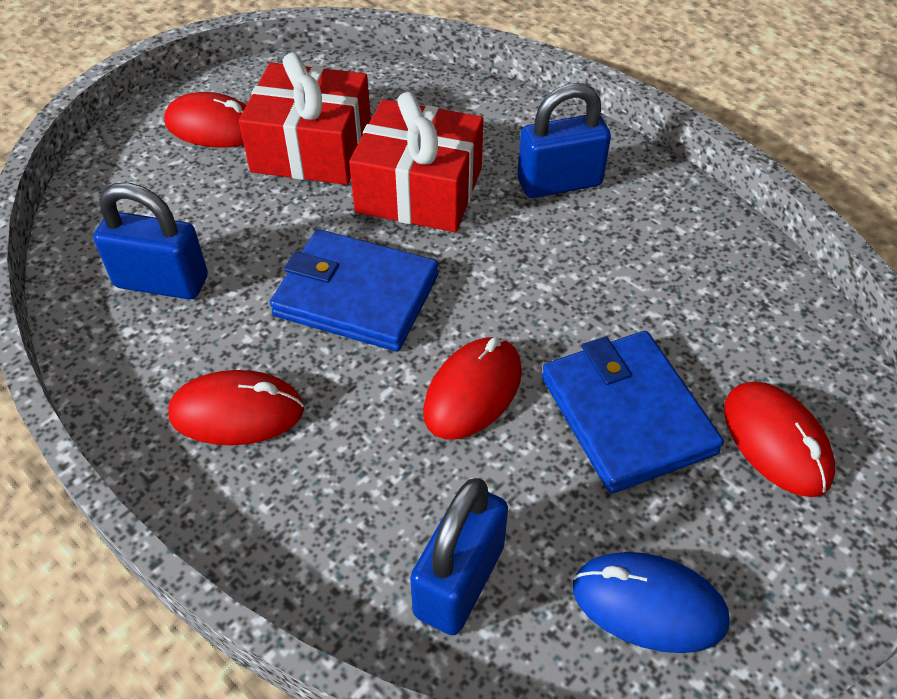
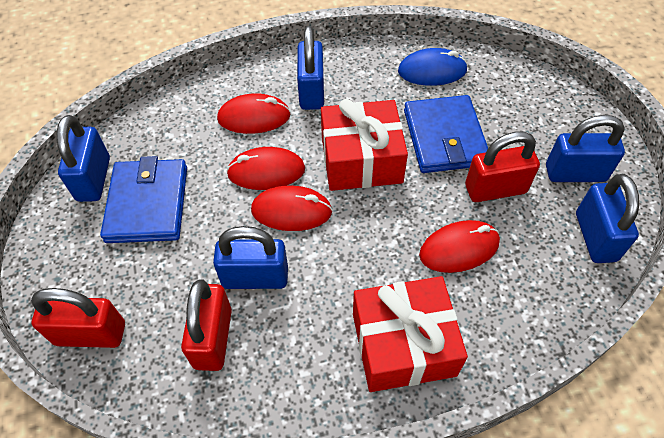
blue padlock: 3 -> 5
red padlock: 0 -> 3

